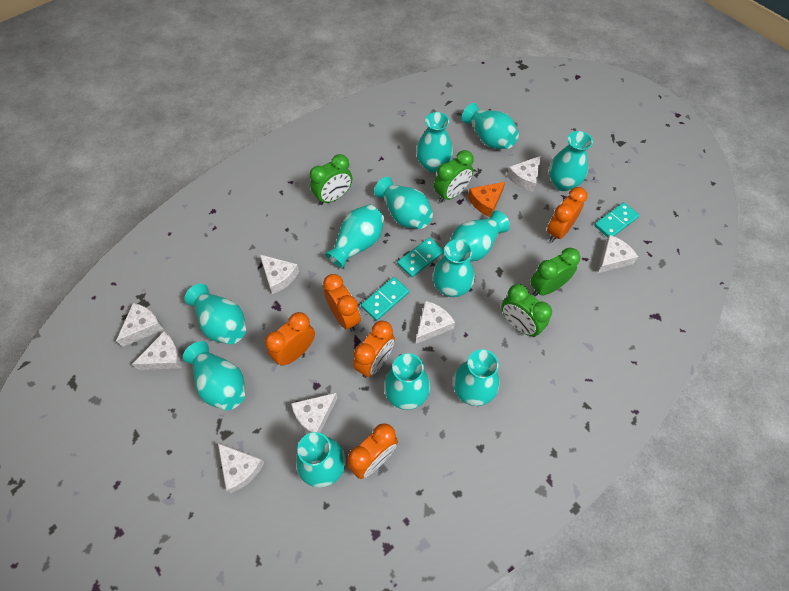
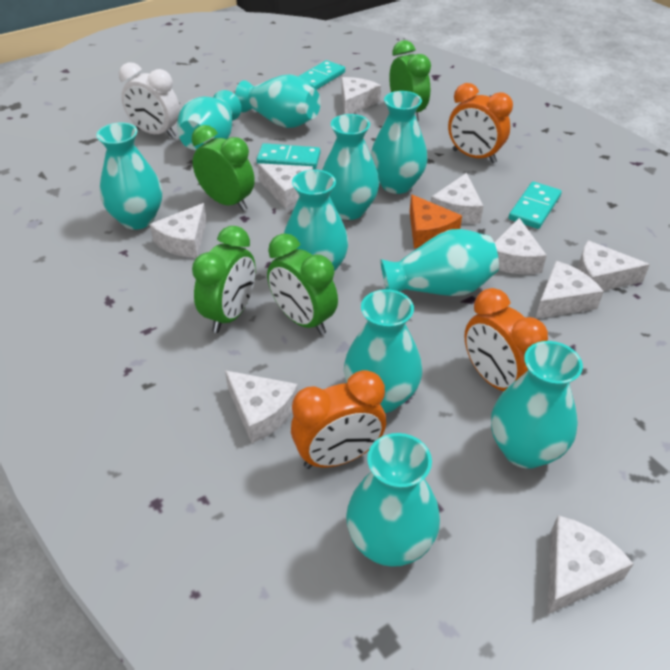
orange clock: 5 -> 3
turquoise vase: 12 -> 10
white cheese: 8 -> 9
white clock: 0 -> 1

